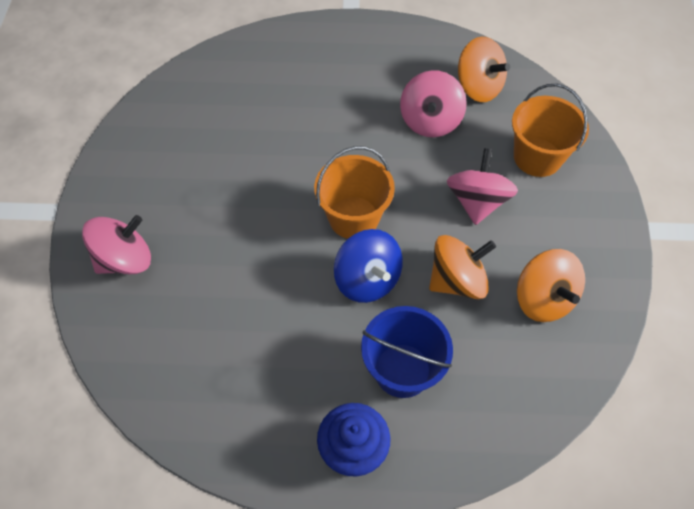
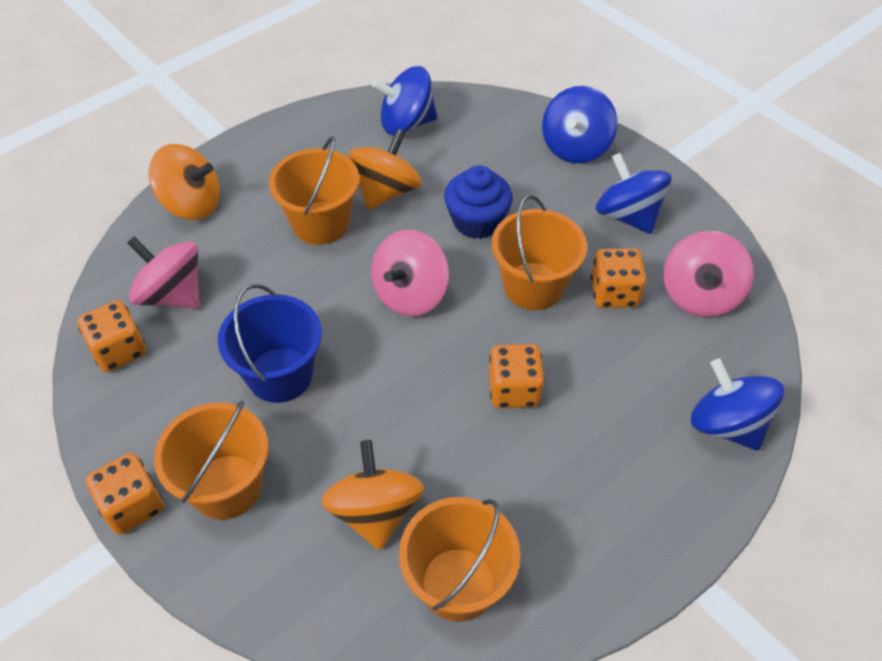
blue spinning top: 1 -> 4
orange bucket: 2 -> 4
orange dice: 0 -> 4

